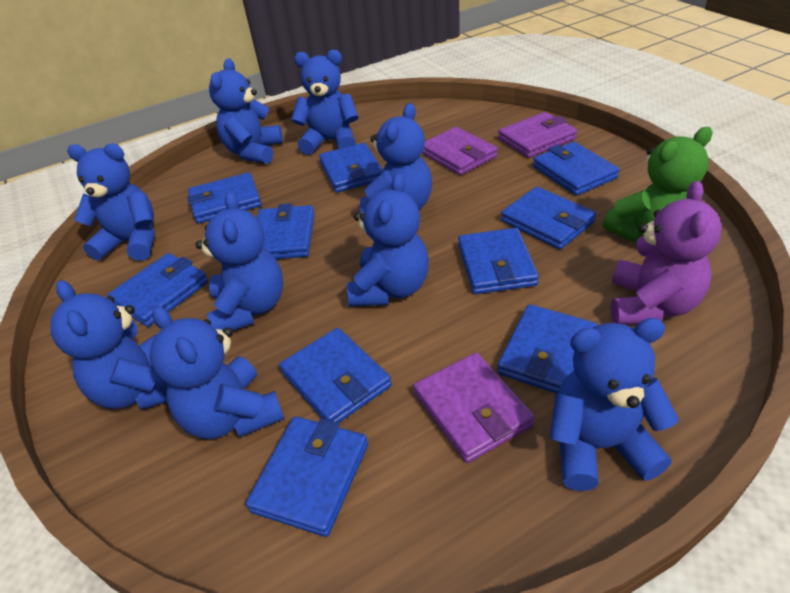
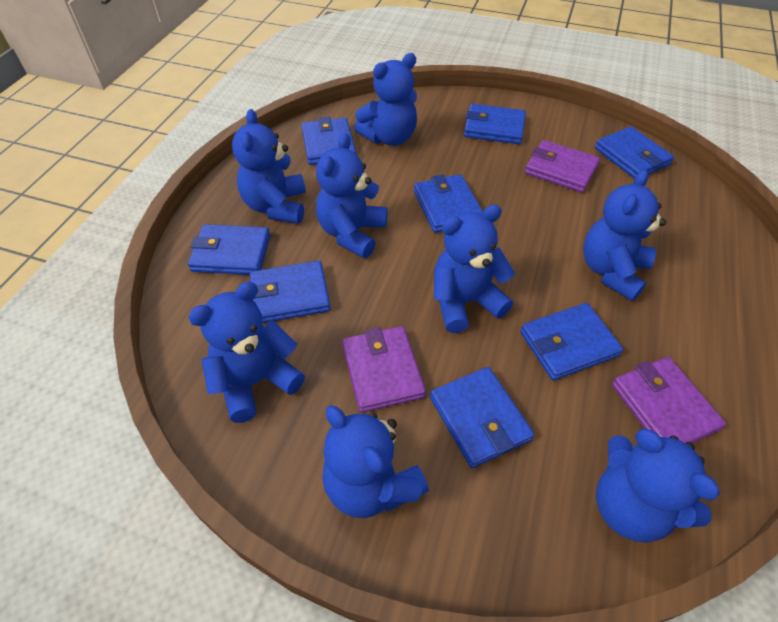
blue teddy bear: 9 -> 8
blue wallet: 10 -> 8
green teddy bear: 1 -> 0
purple teddy bear: 1 -> 0

